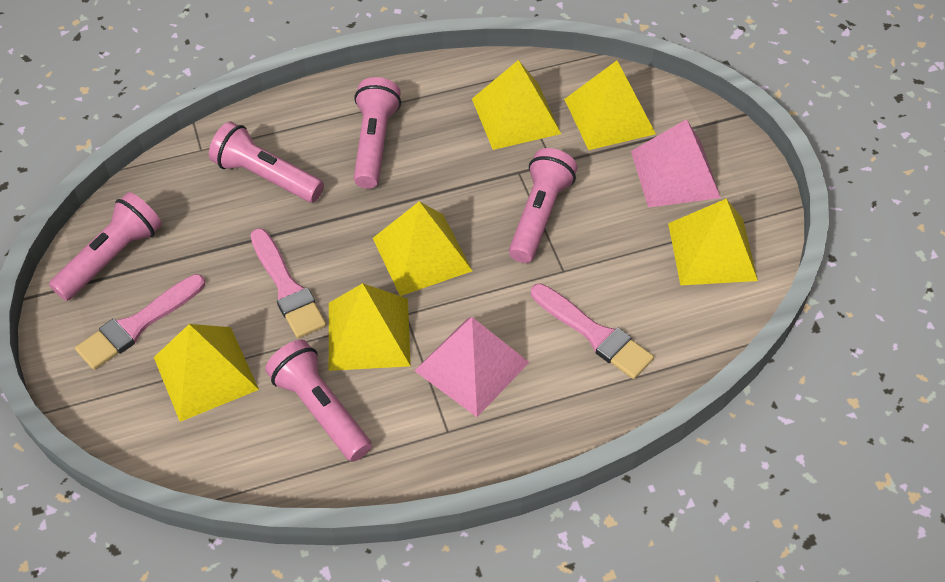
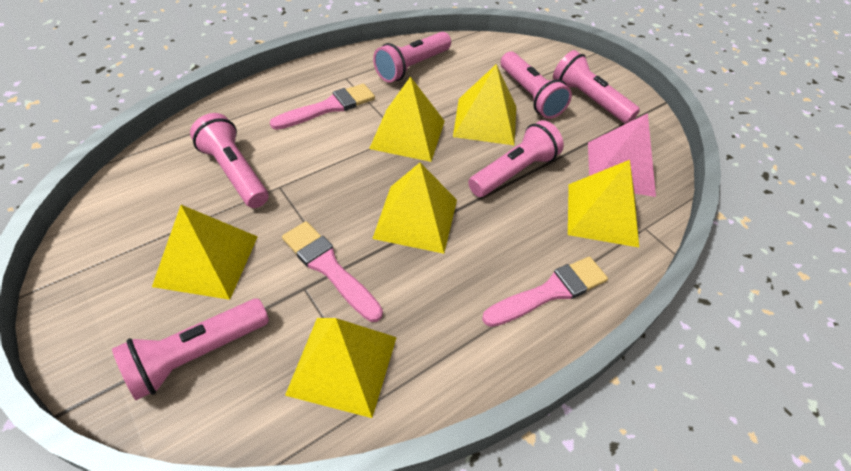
pink flashlight: 5 -> 6
pink pyramid: 2 -> 1

